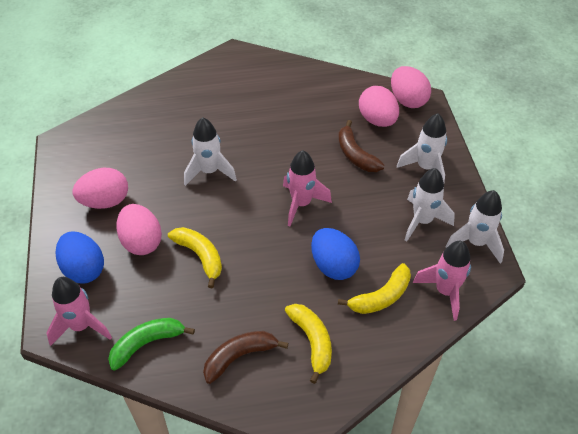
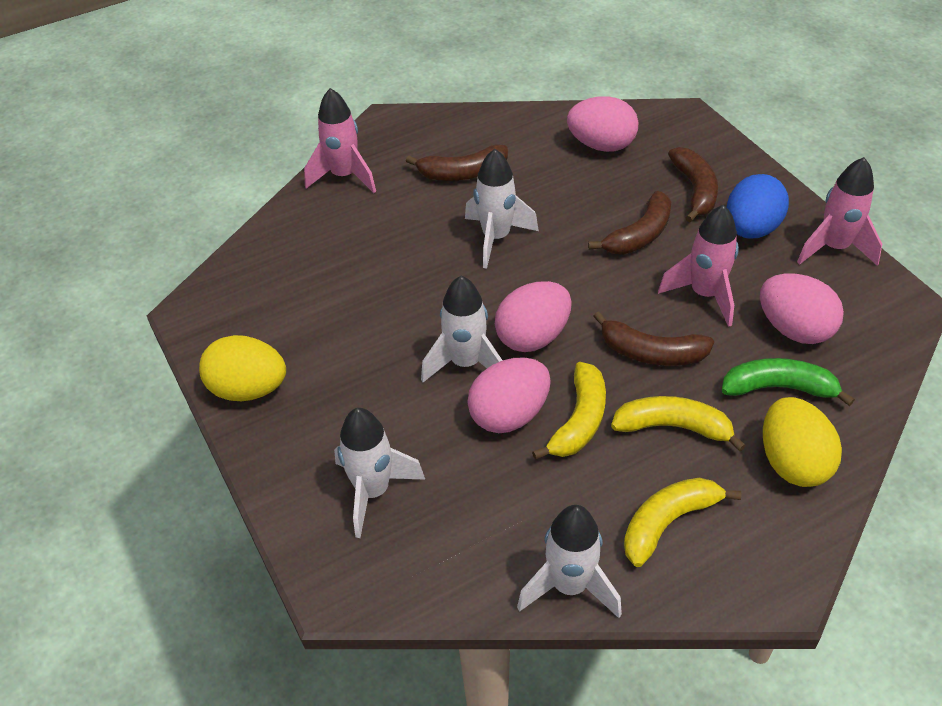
blue egg: 2 -> 1
brown banana: 2 -> 4
yellow egg: 0 -> 2

